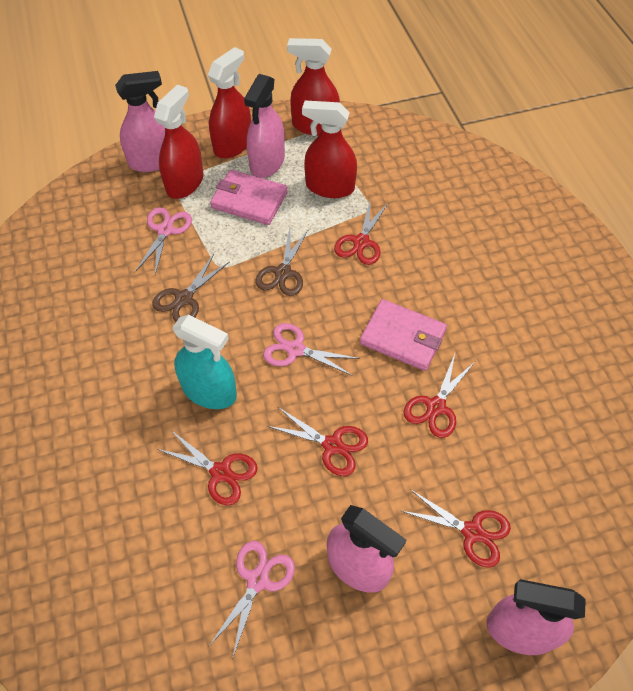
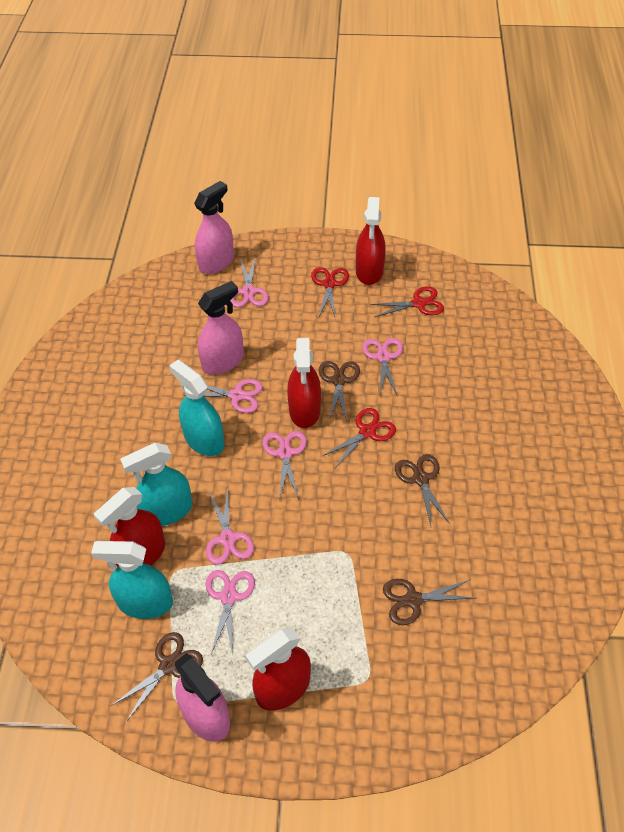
brown scissors: 2 -> 4
pink scissors: 3 -> 6
pink spray bottle: 4 -> 3
pink wallet: 2 -> 0
red scissors: 5 -> 3
turquoise spray bottle: 1 -> 3

